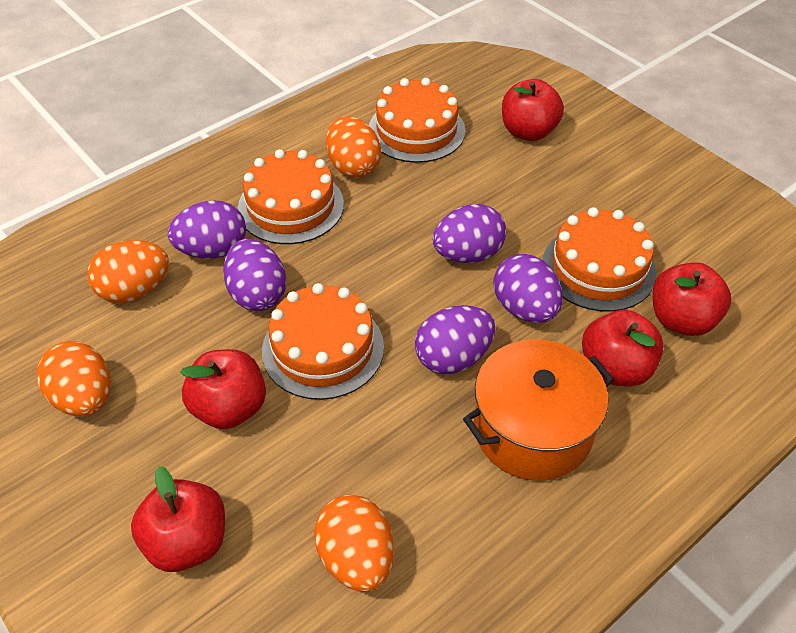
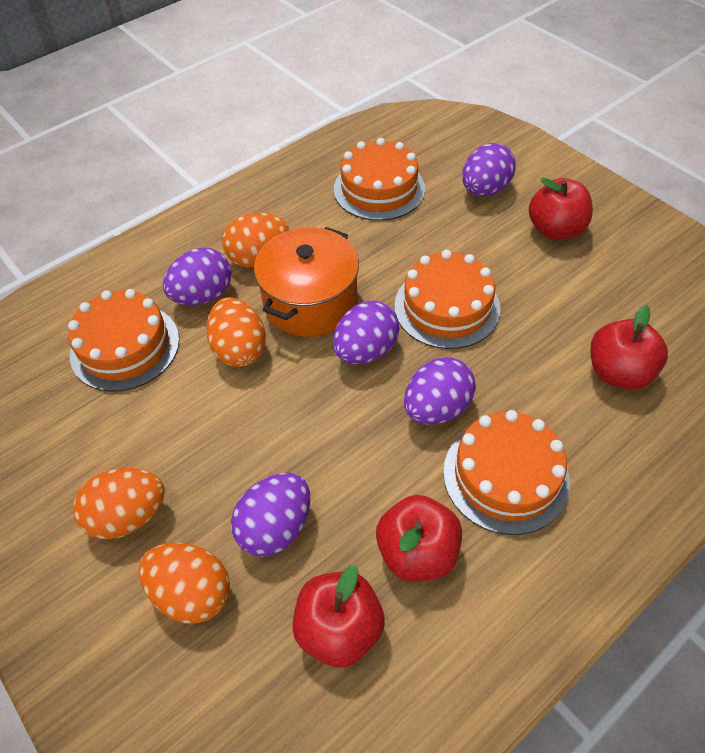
red apple: 5 -> 4

